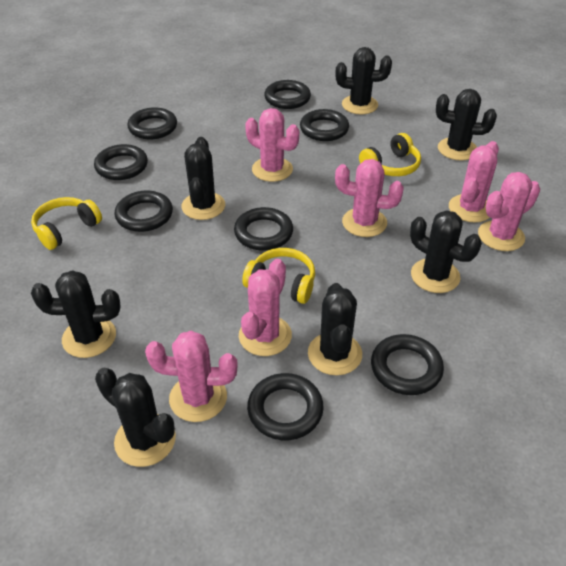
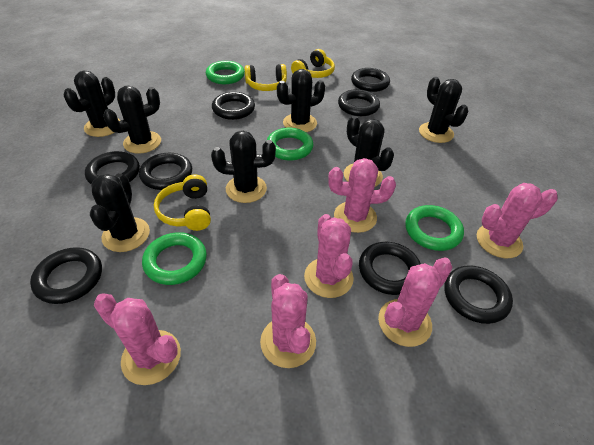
green ring: 0 -> 4

